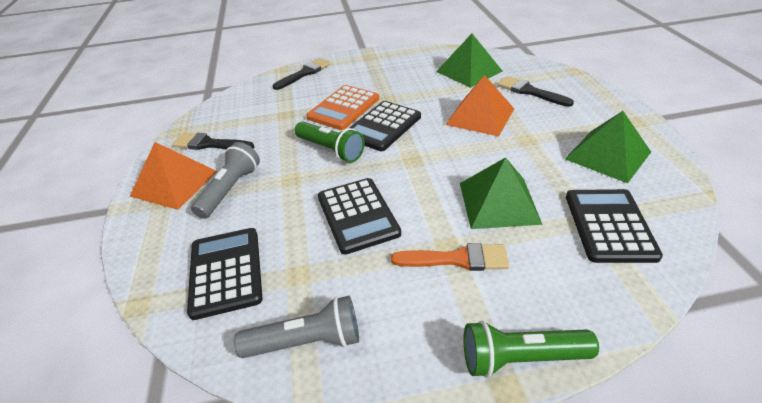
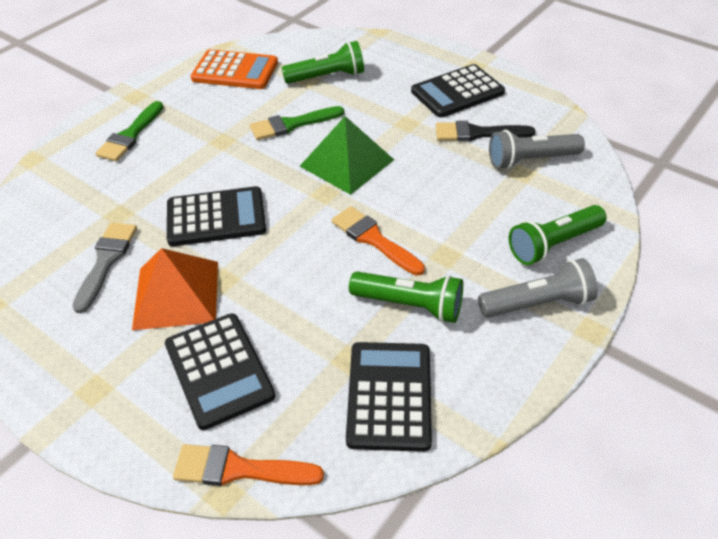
black brush: 3 -> 1
green brush: 0 -> 2
green flashlight: 2 -> 3
green pyramid: 3 -> 1
grey brush: 0 -> 1
orange brush: 1 -> 2
orange pyramid: 2 -> 1

